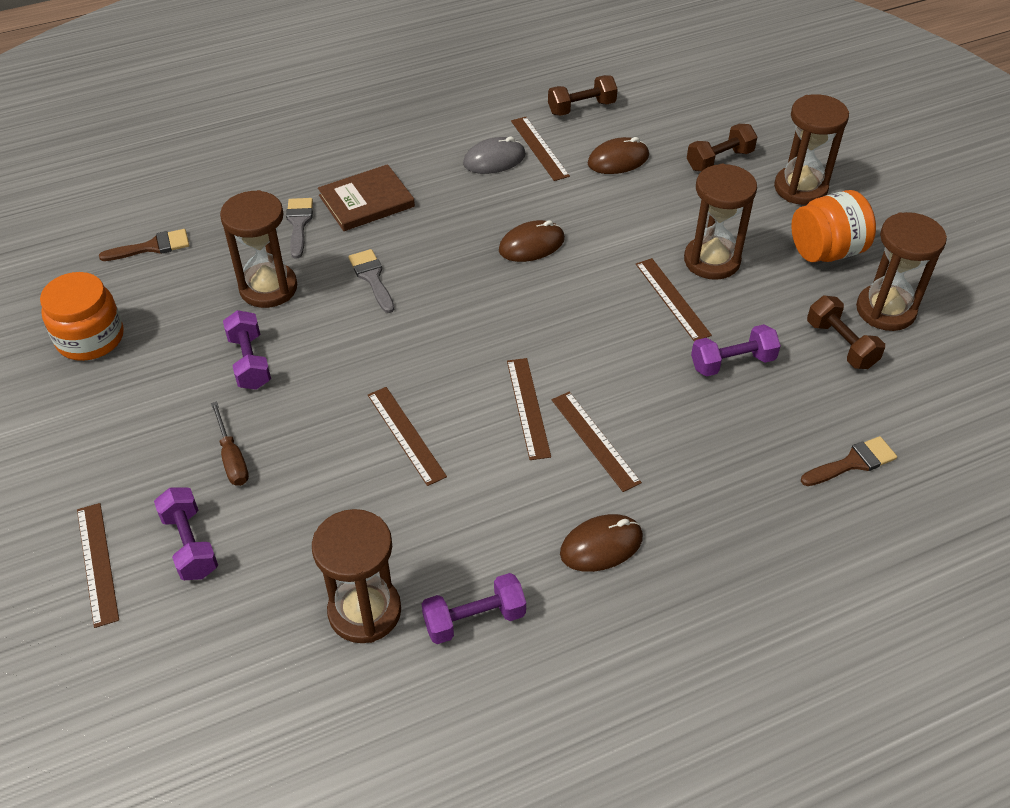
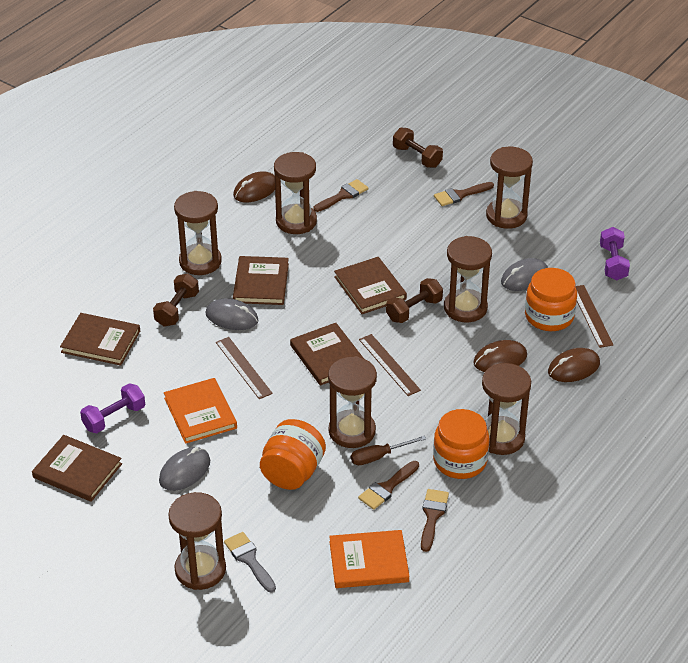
brown book: 1 -> 5
brown brush: 2 -> 4
brown hourglass: 5 -> 7
brown ruler: 6 -> 3
grey brush: 2 -> 1
grey mouse: 1 -> 3
orange book: 0 -> 2
orange jar: 2 -> 3
purple dumbbell: 4 -> 2

